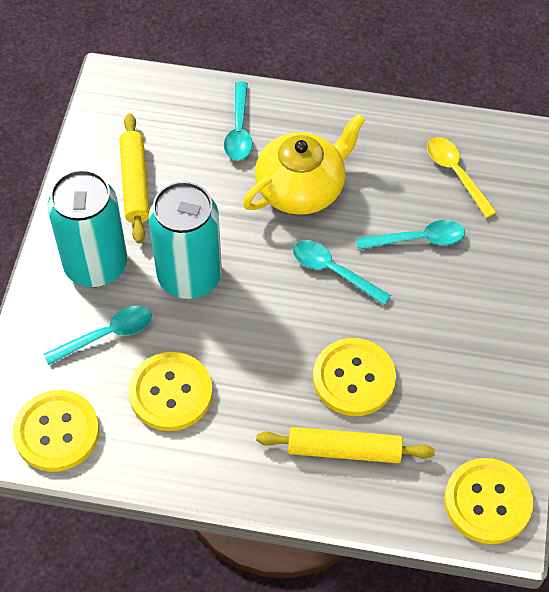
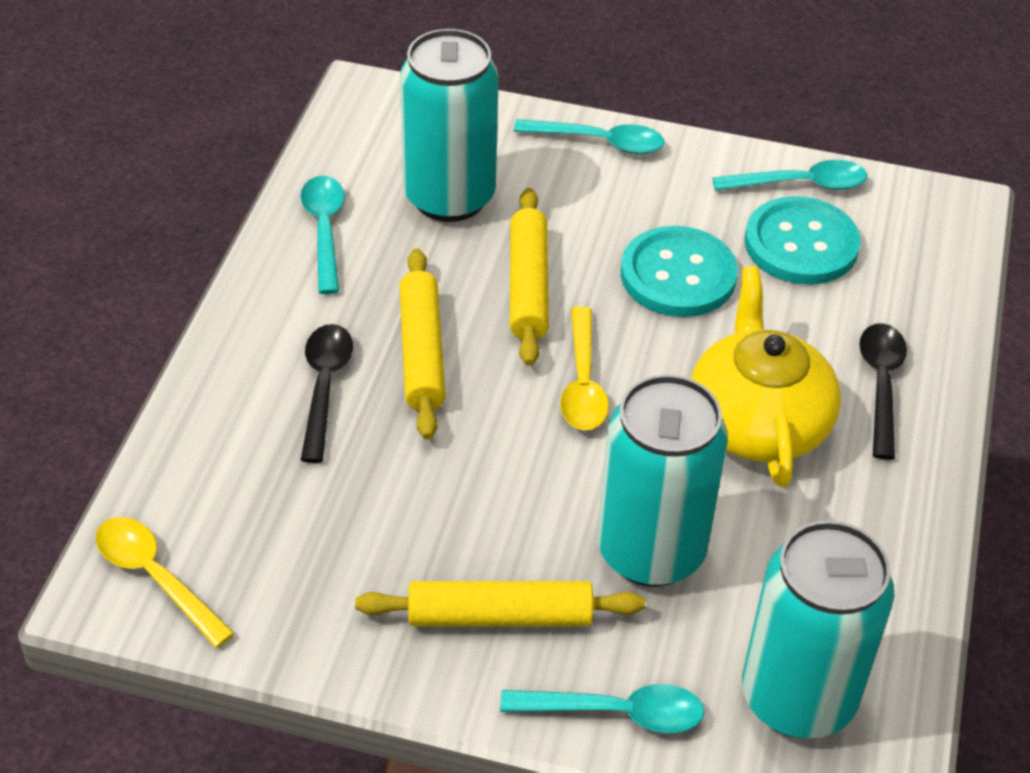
black spoon: 0 -> 2
turquoise button: 0 -> 2
turquoise can: 2 -> 3
yellow button: 4 -> 0
yellow rolling pin: 2 -> 3
yellow spoon: 1 -> 2

